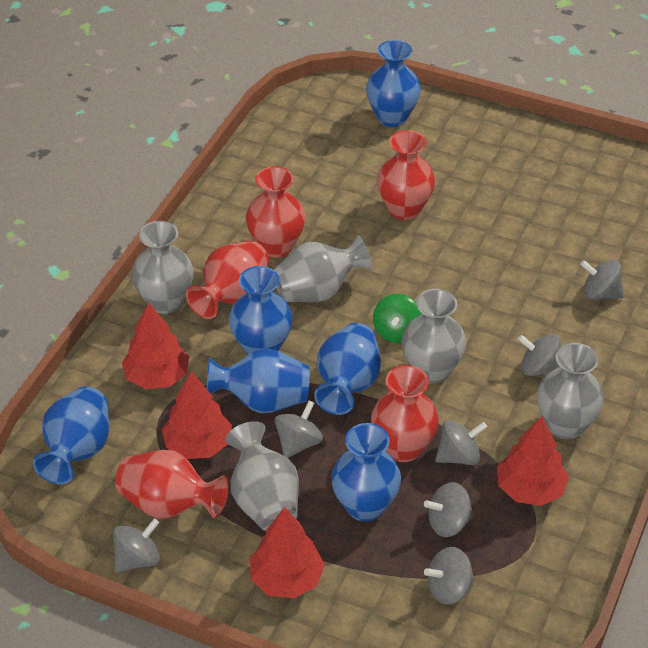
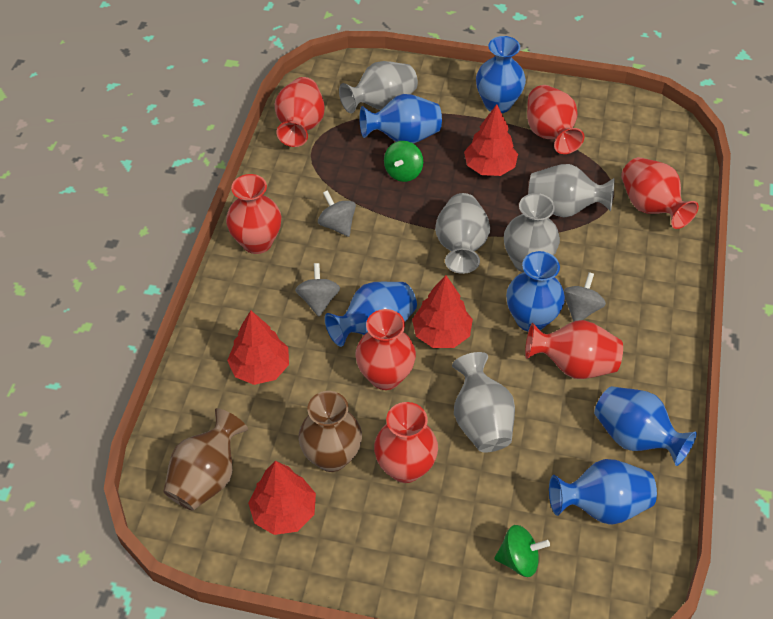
brown vase: 0 -> 2
green spinning top: 1 -> 2
grey spinning top: 7 -> 3
red vase: 5 -> 7

